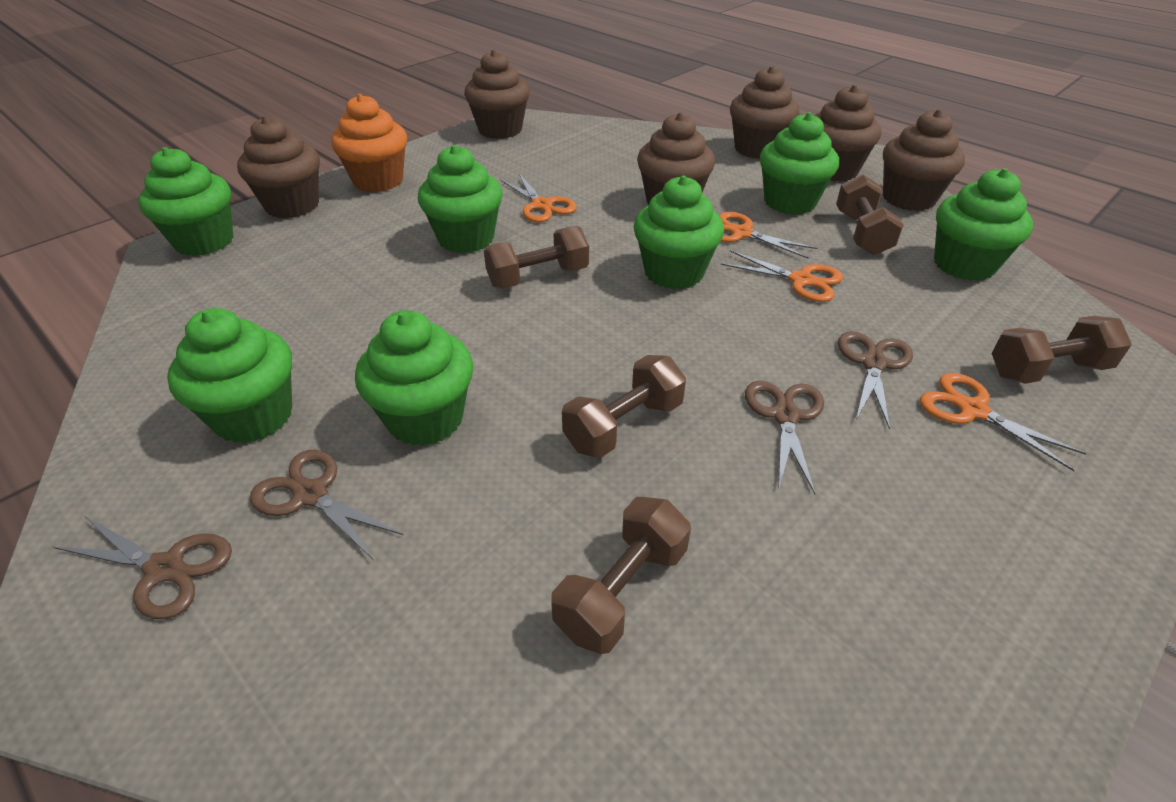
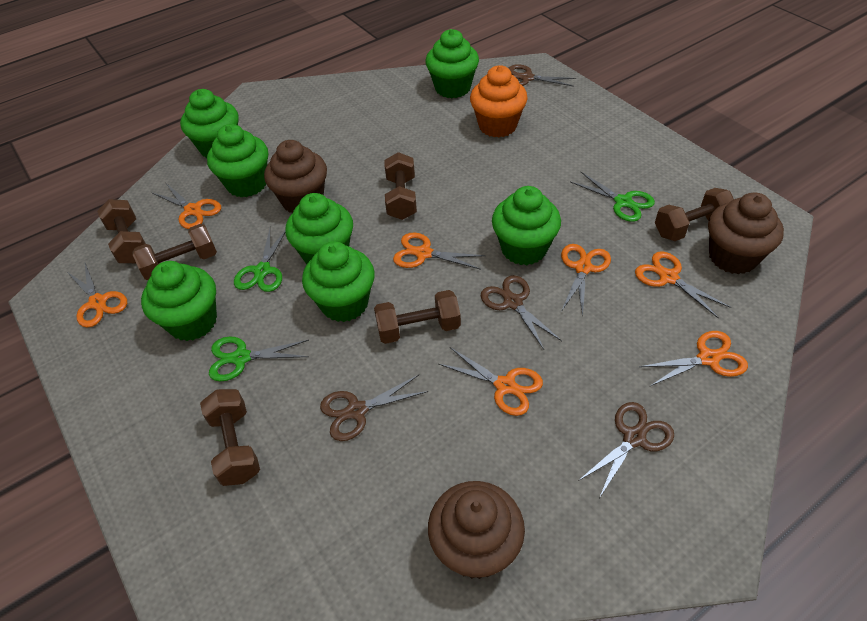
brown cupcake: 6 -> 3
brown dumbbell: 5 -> 6
green scissors: 0 -> 3
orange scissors: 4 -> 7

